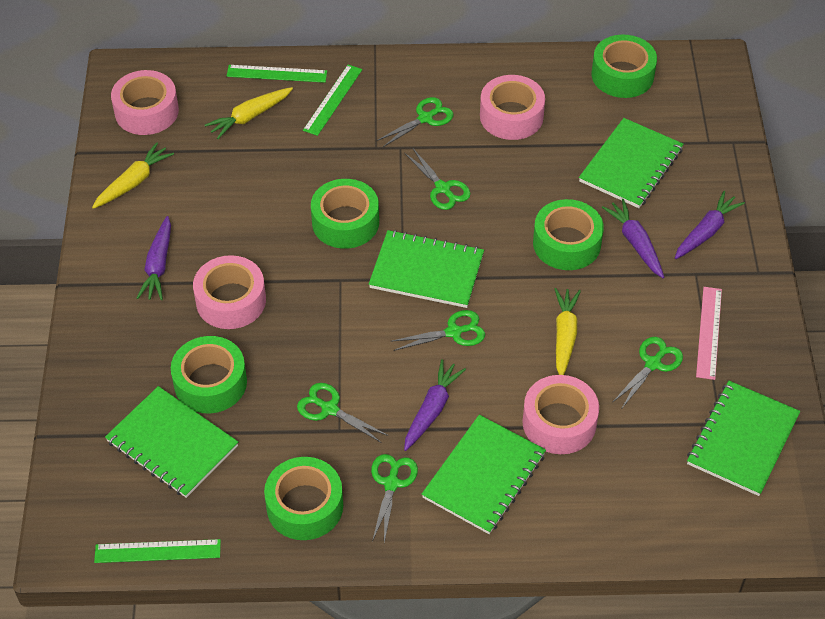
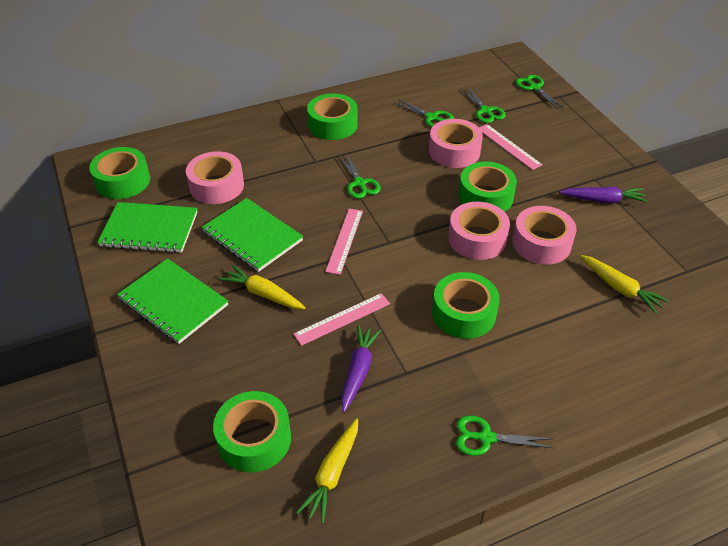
green notebook: 5 -> 3
green ruler: 3 -> 0
green scissors: 6 -> 5
pink ruler: 1 -> 3
purple carrot: 4 -> 2

